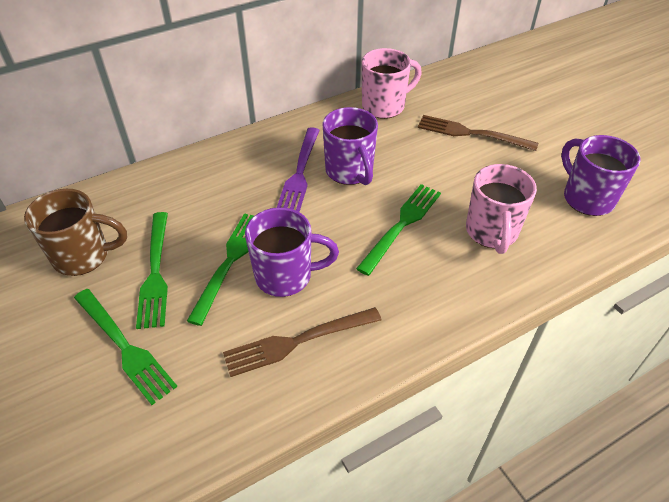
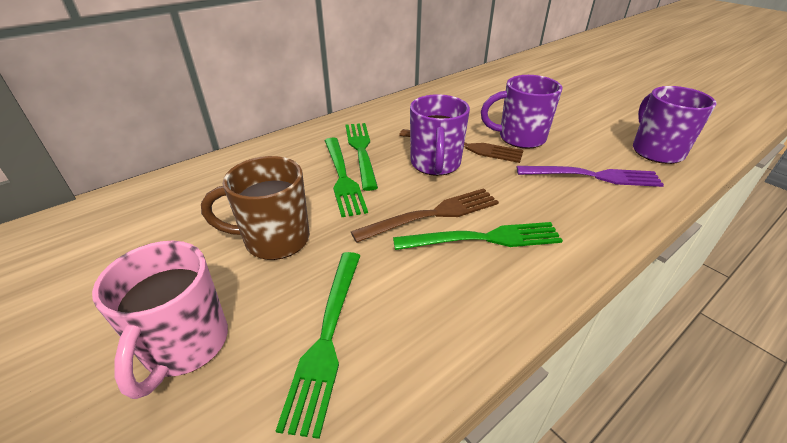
pink mug: 2 -> 1

